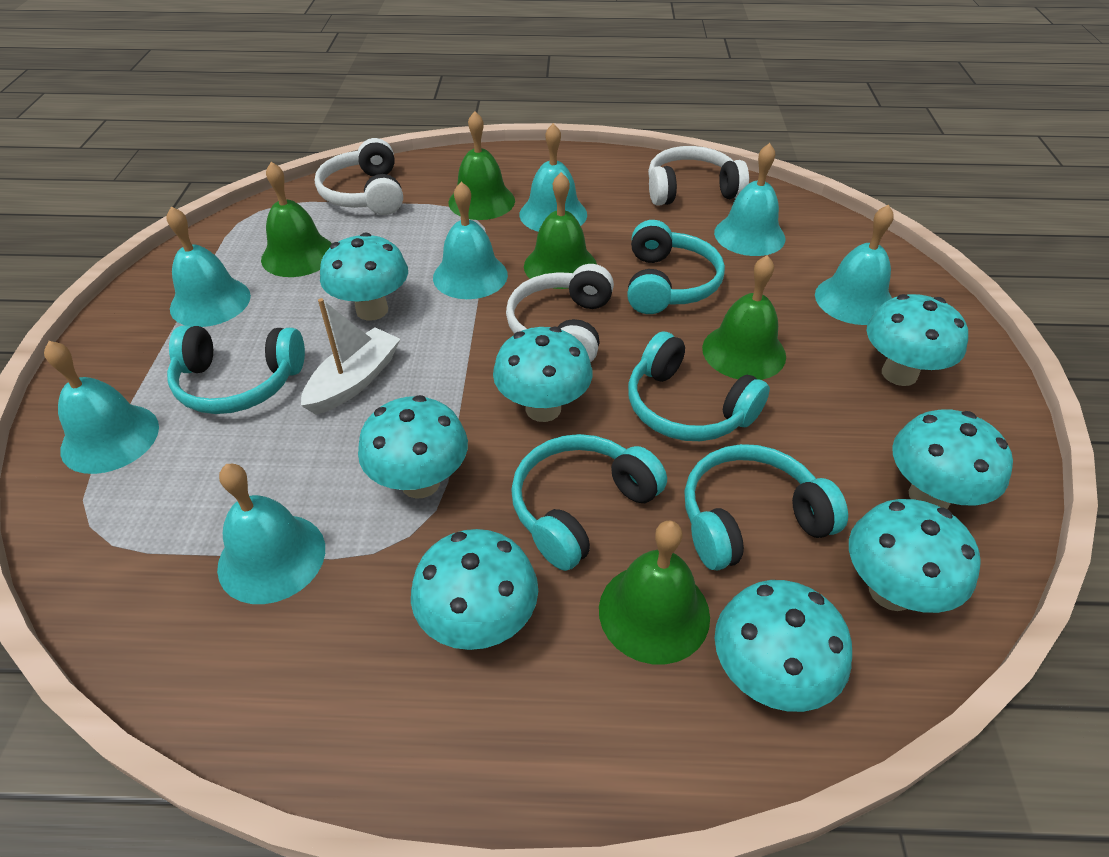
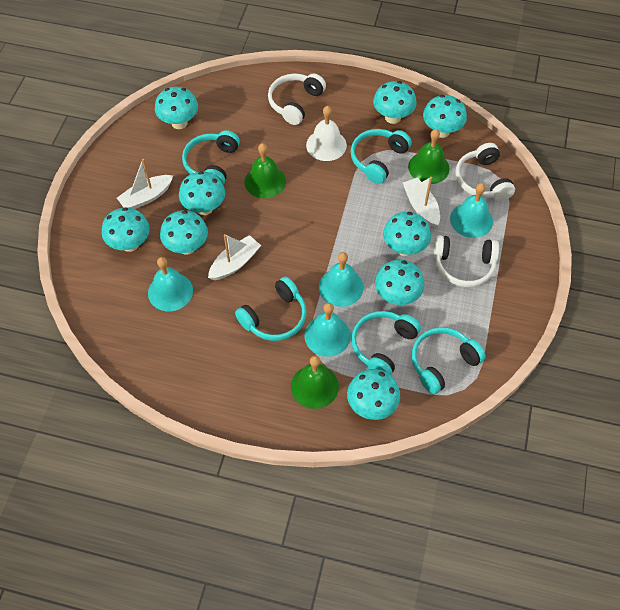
green bell: 5 -> 3
turquoise bell: 7 -> 4
turquoise mushroom: 8 -> 9
white bell: 0 -> 1
white boat: 1 -> 3

